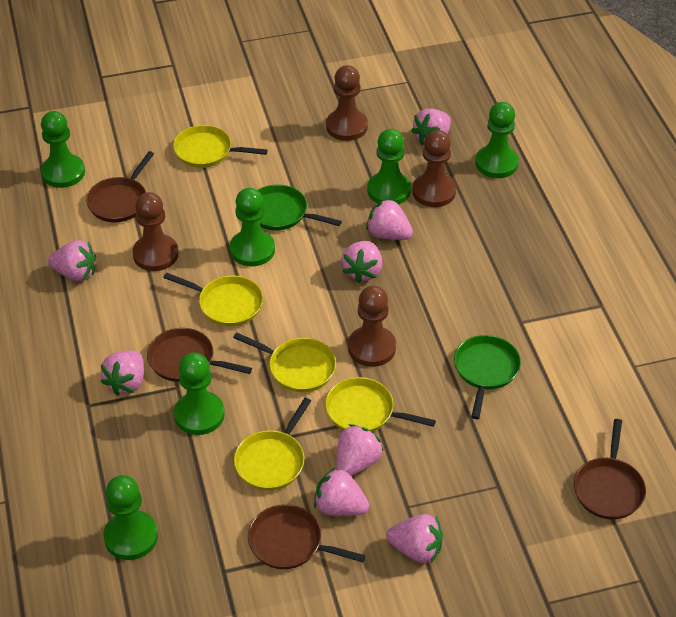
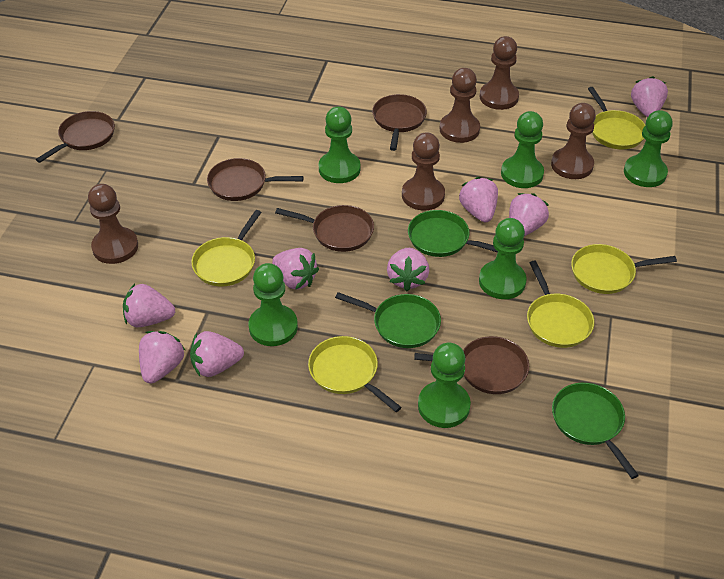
brown pan: 4 -> 5
brown pawn: 4 -> 5
green pan: 2 -> 3

